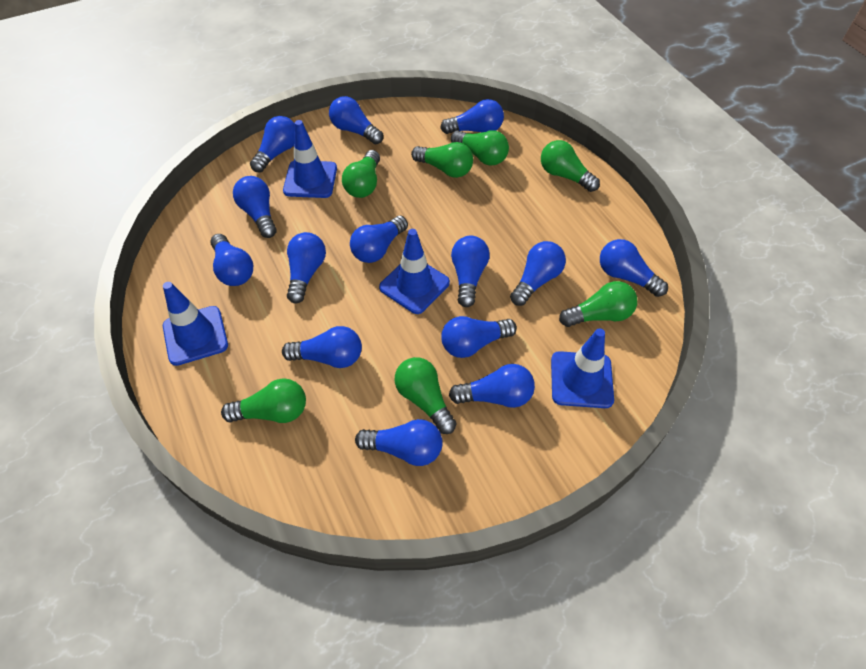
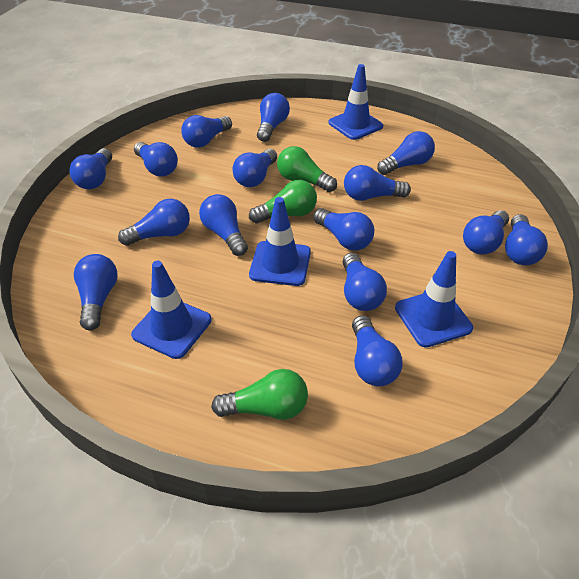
blue light bulb: 14 -> 15
green light bulb: 7 -> 3

